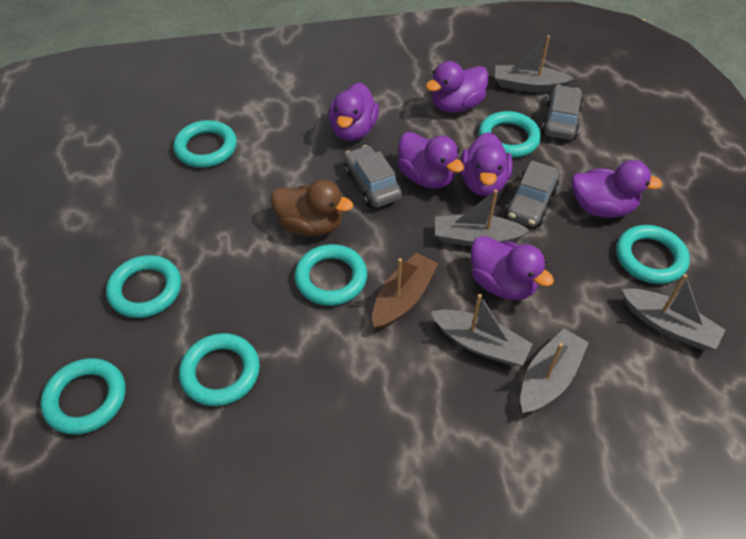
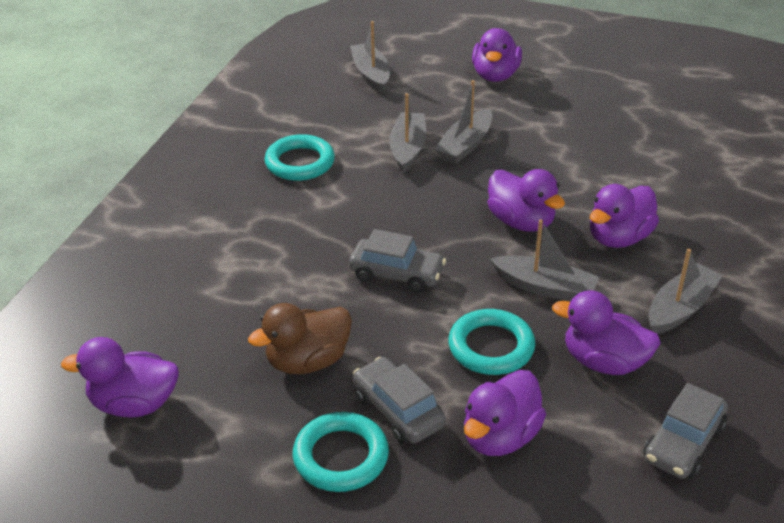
brown boat: 1 -> 0
turquoise ring: 7 -> 3

